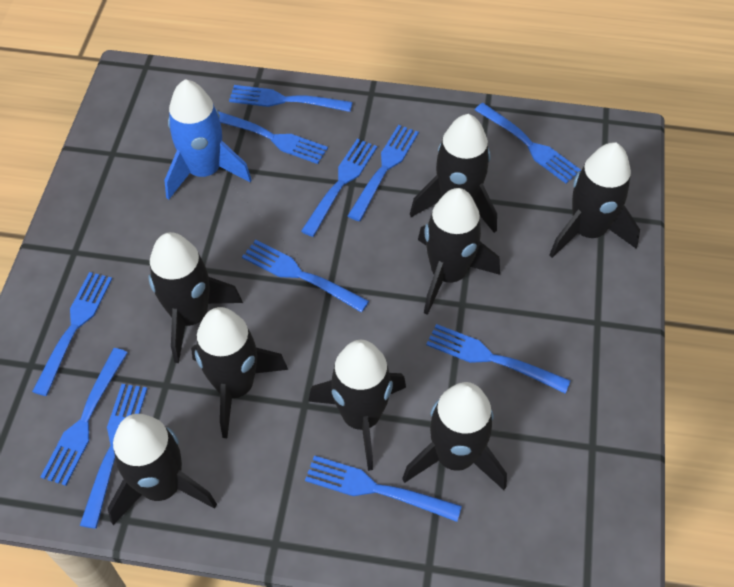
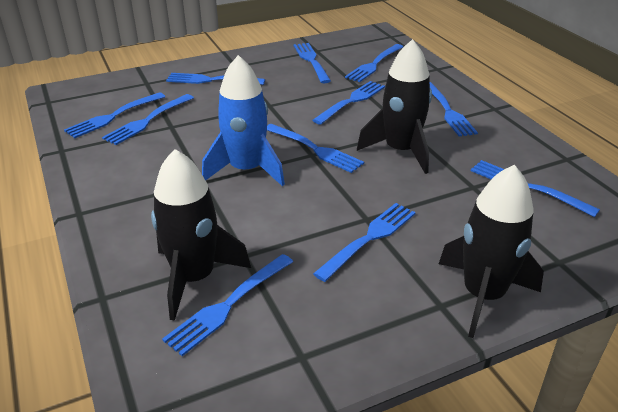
black rocket: 8 -> 3

